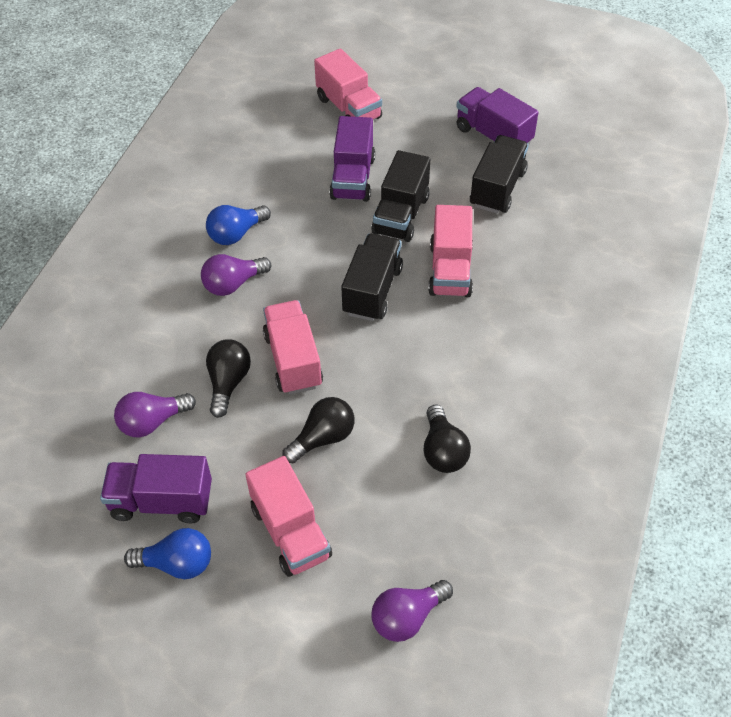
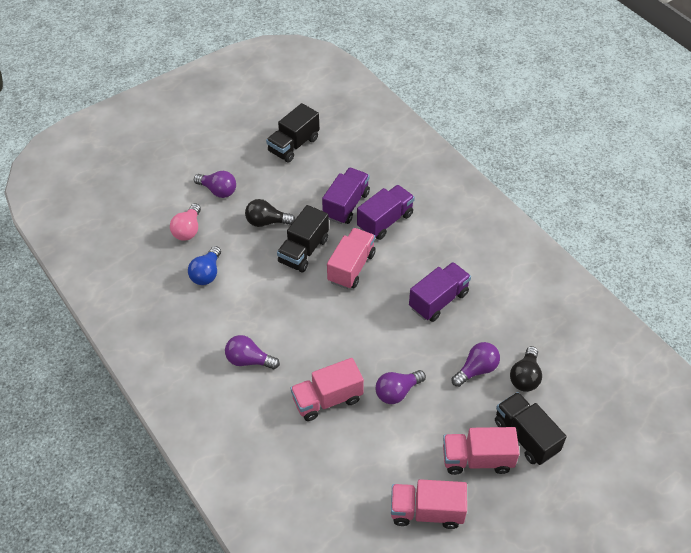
black light bulb: 3 -> 2
blue light bulb: 2 -> 1
pink light bulb: 0 -> 1
purple light bulb: 3 -> 4

